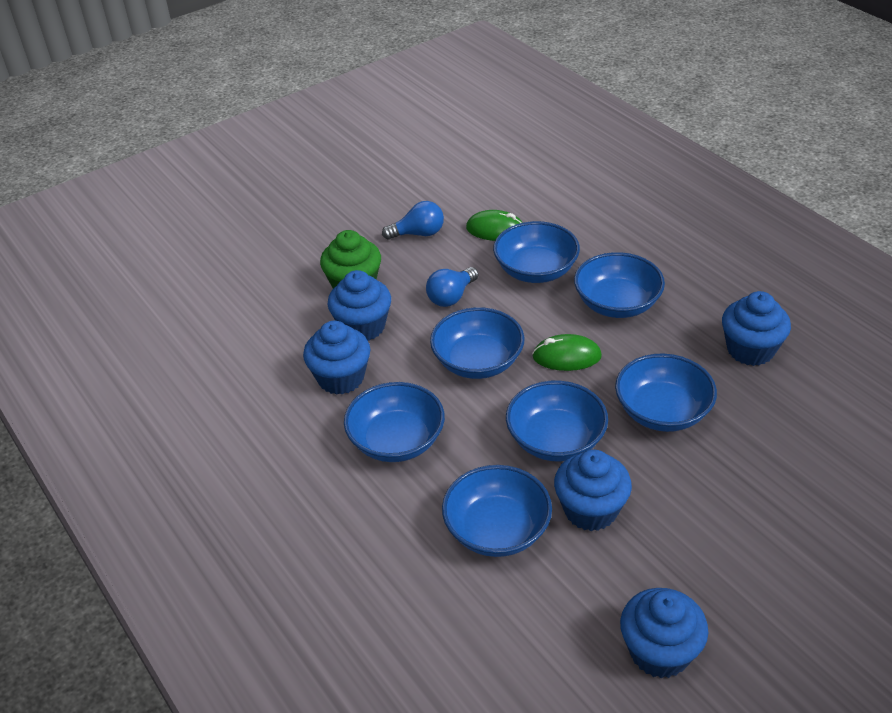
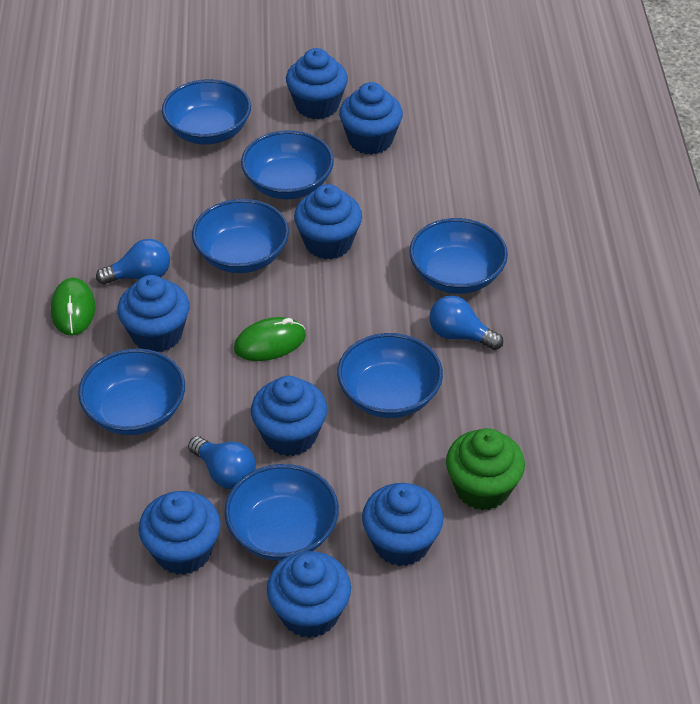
blue cupcake: 5 -> 8
blue light bulb: 2 -> 3

